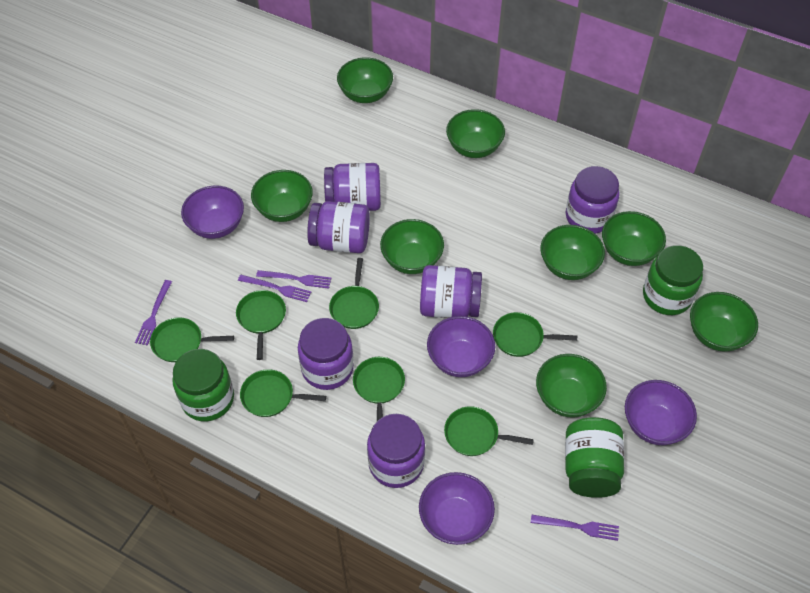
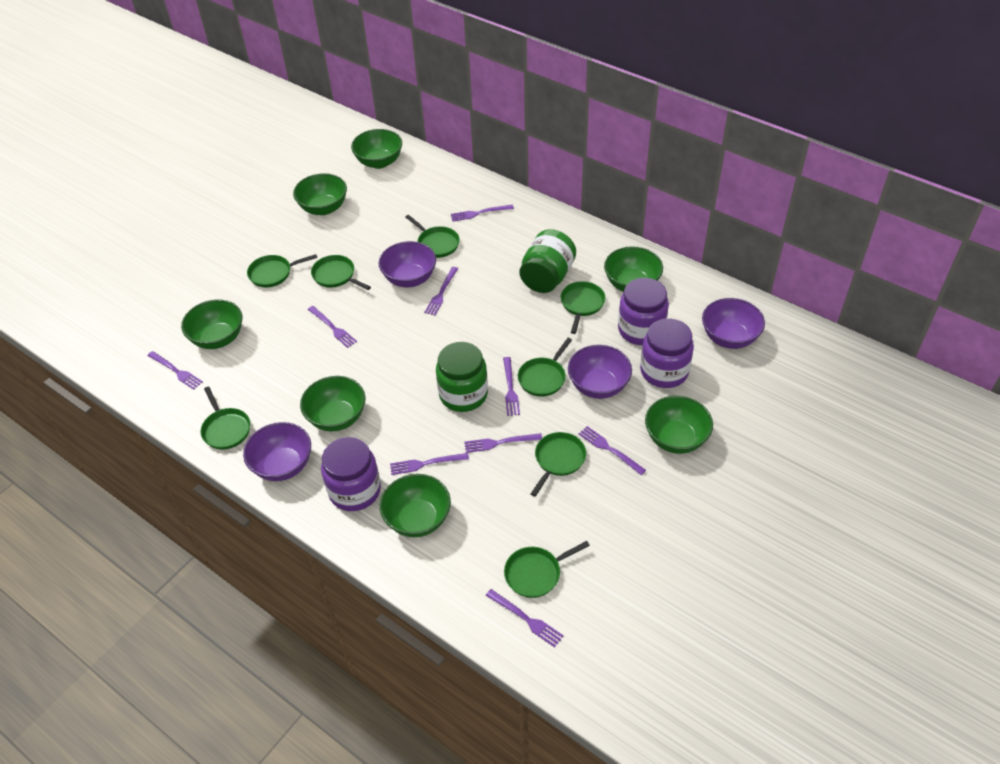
green bowl: 8 -> 7
green jar: 3 -> 2
green pan: 7 -> 8
purple fork: 4 -> 9
purple jar: 6 -> 3

